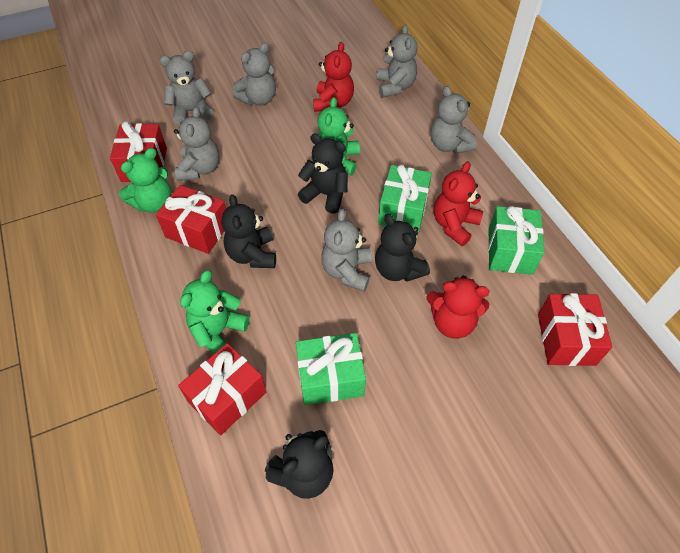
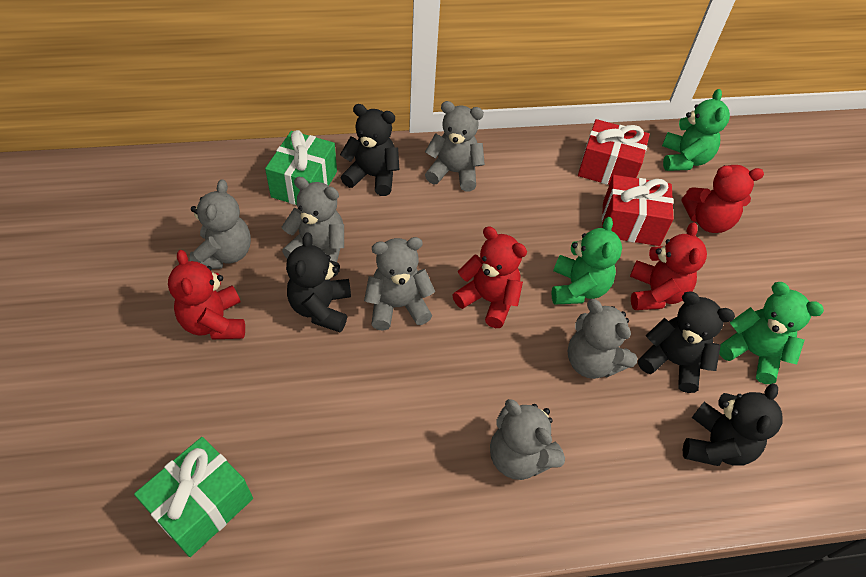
green gift: 3 -> 2
red gift: 4 -> 2
red teddy bear: 3 -> 4

